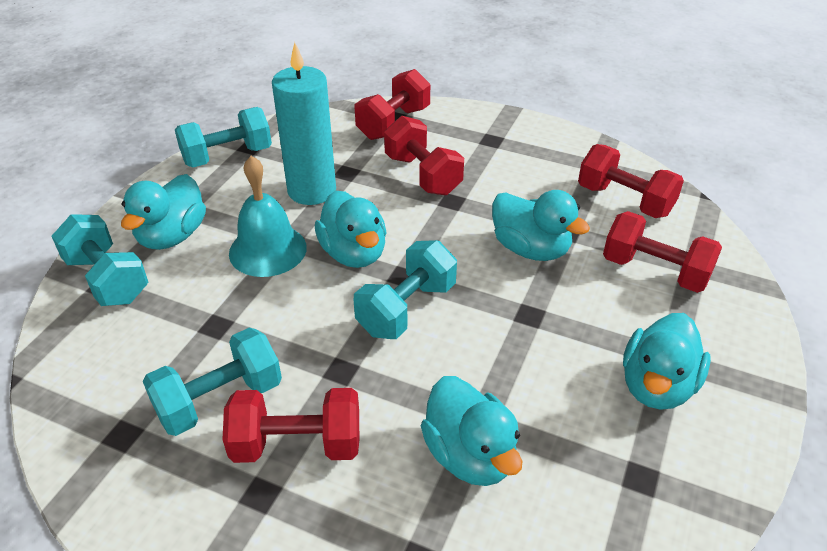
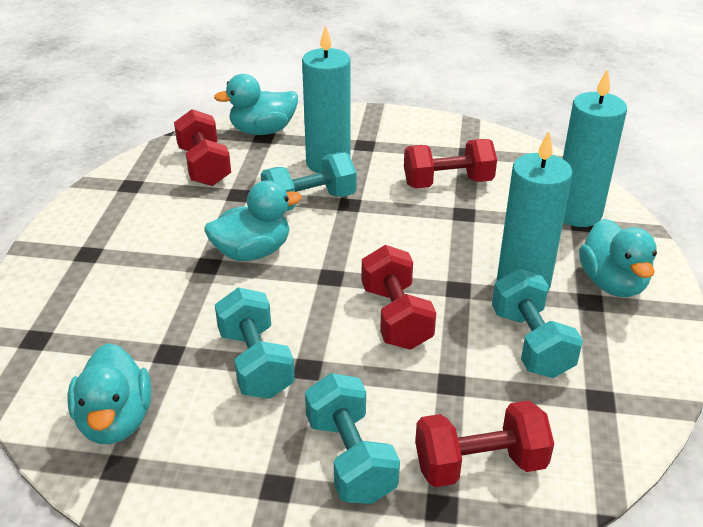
red dumbbell: 5 -> 4
turquoise bell: 1 -> 0
turquoise candle: 1 -> 3
turquoise duck: 5 -> 4

